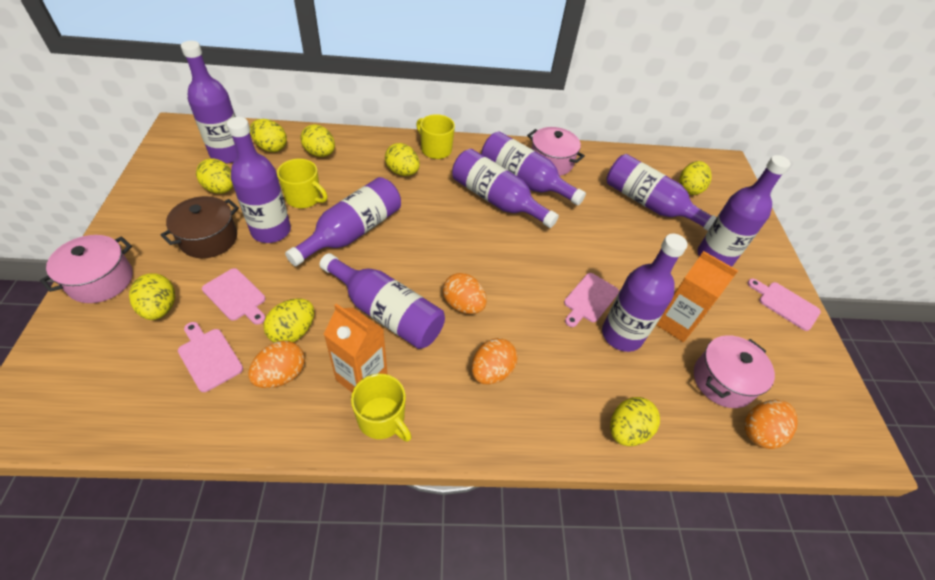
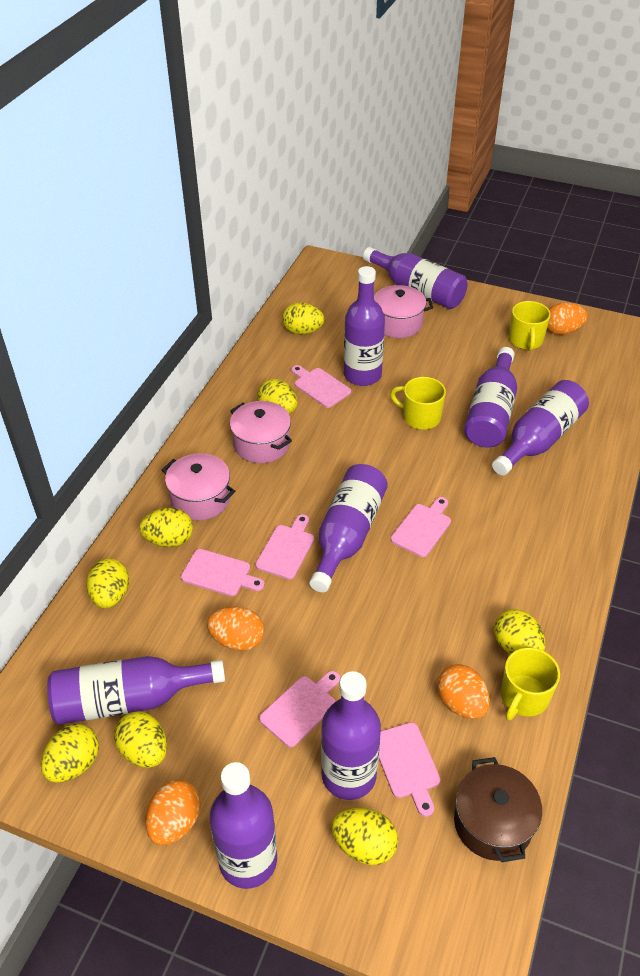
orange carton: 2 -> 0
pink cutting board: 4 -> 6
purple bottle: 9 -> 8

